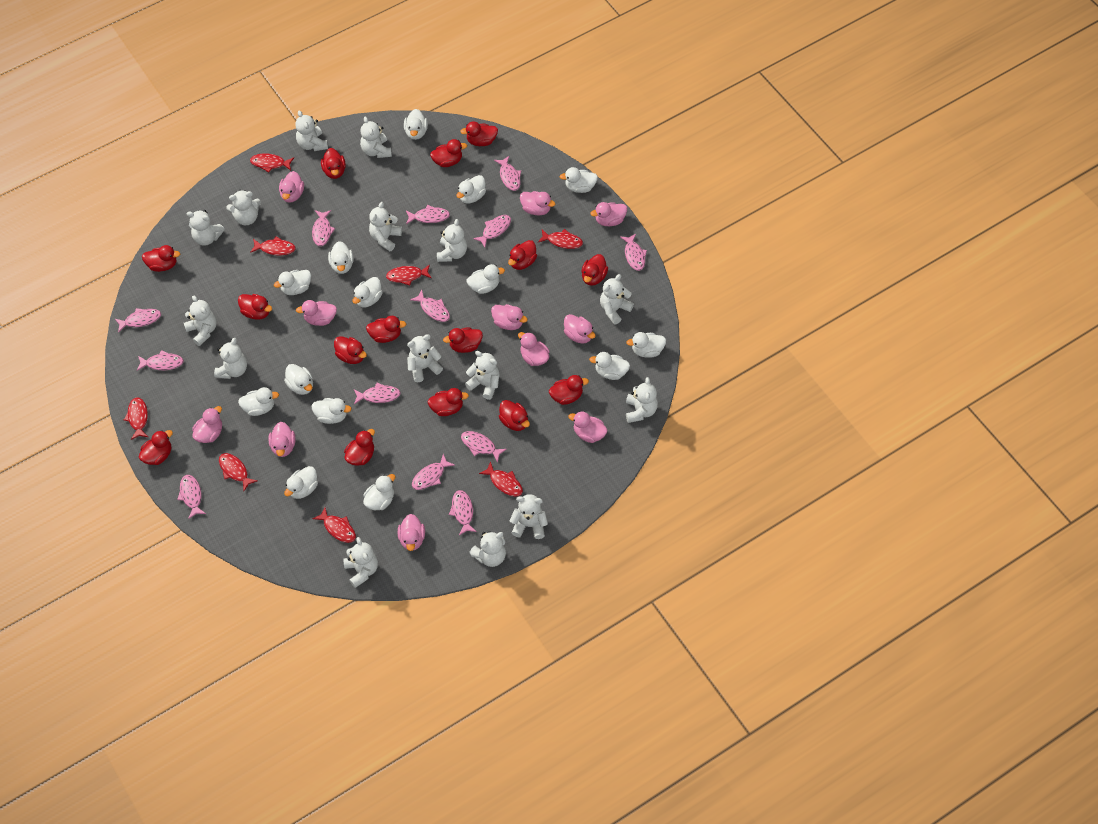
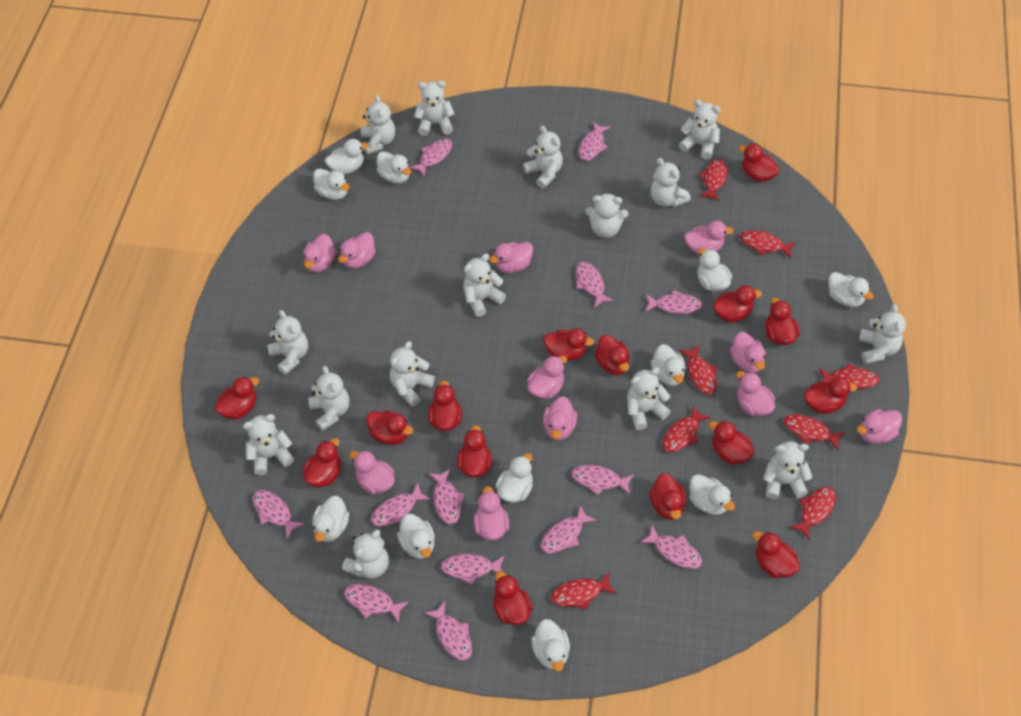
white duck: 14 -> 11

